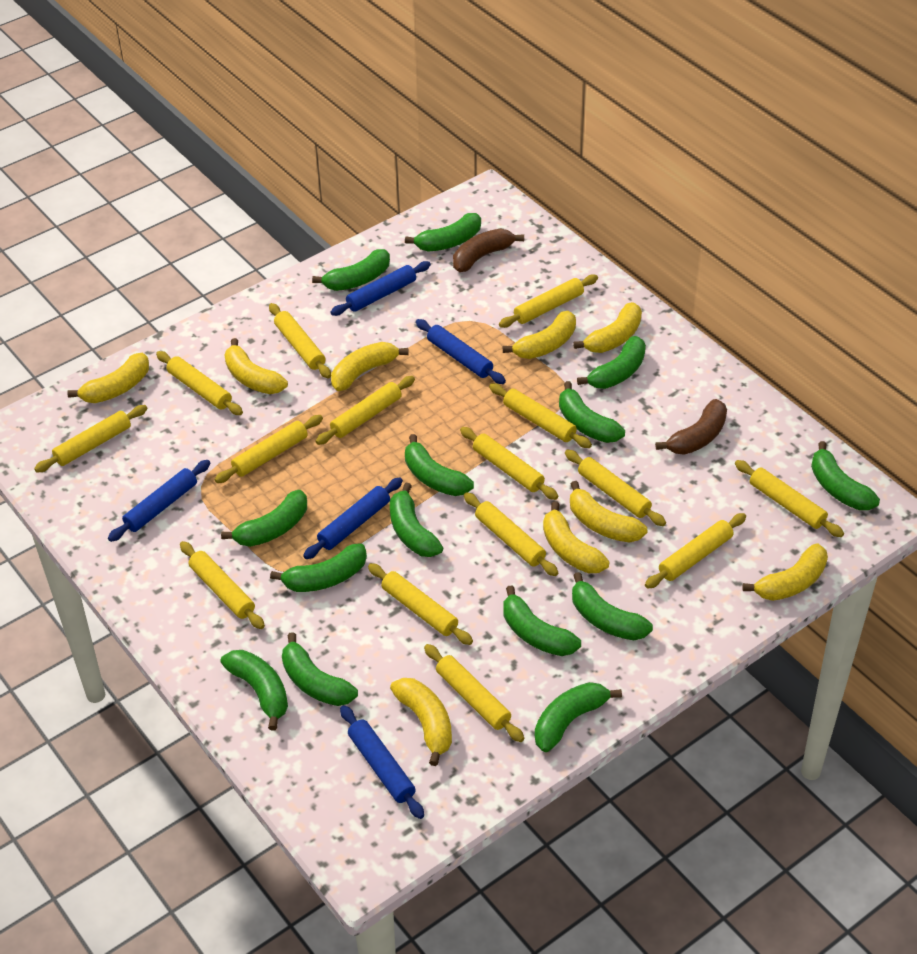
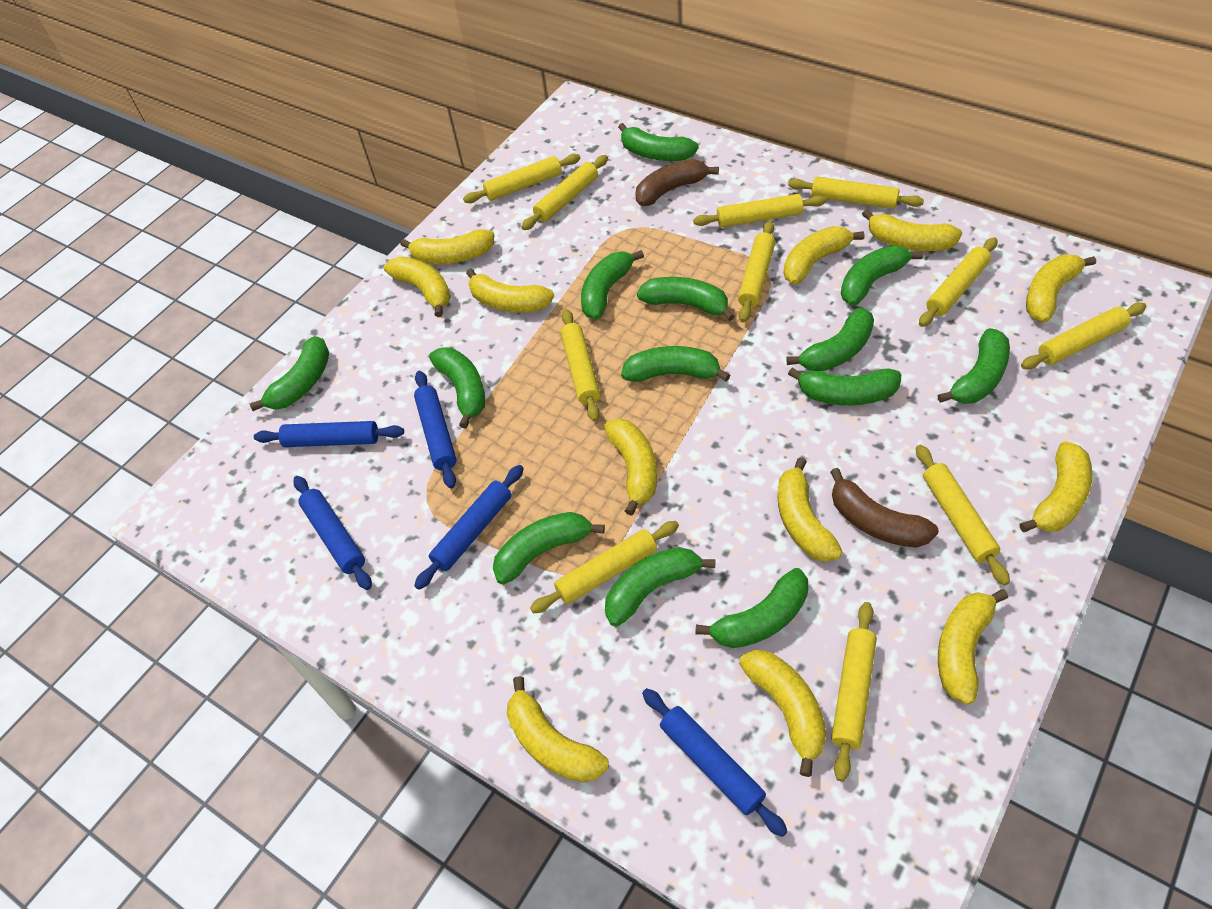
green banana: 14 -> 13
yellow banana: 9 -> 12
yellow rolling pin: 15 -> 11

